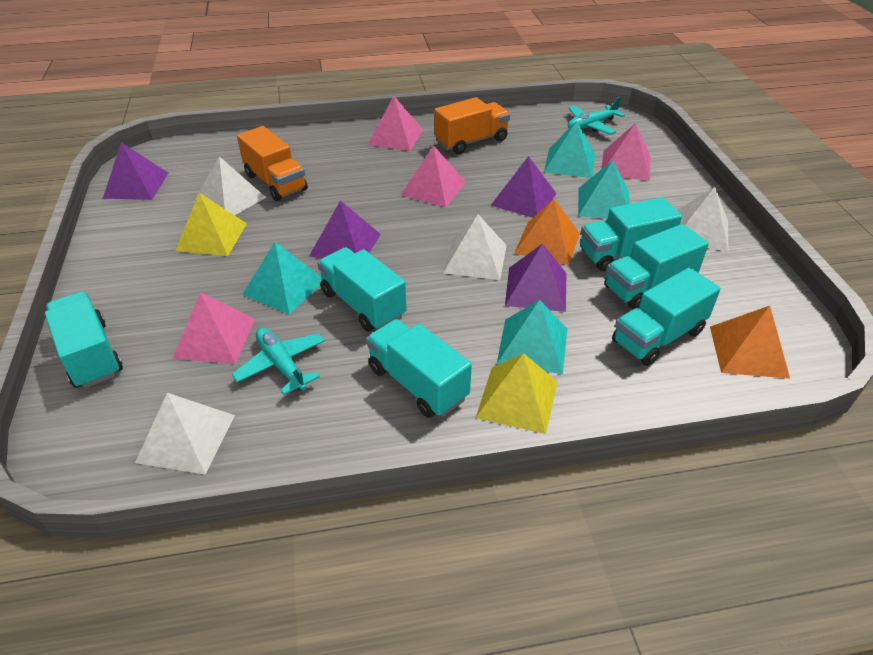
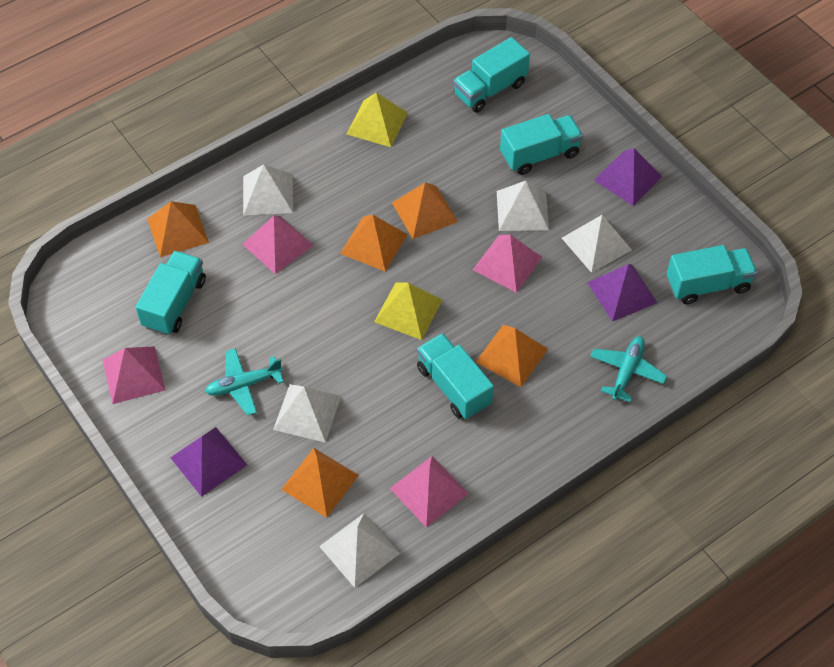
orange pyramid: 2 -> 5
orange truck: 2 -> 0
purple pyramid: 4 -> 3
turquoise pyramid: 4 -> 0
turquoise truck: 6 -> 5
white pyramid: 4 -> 5

